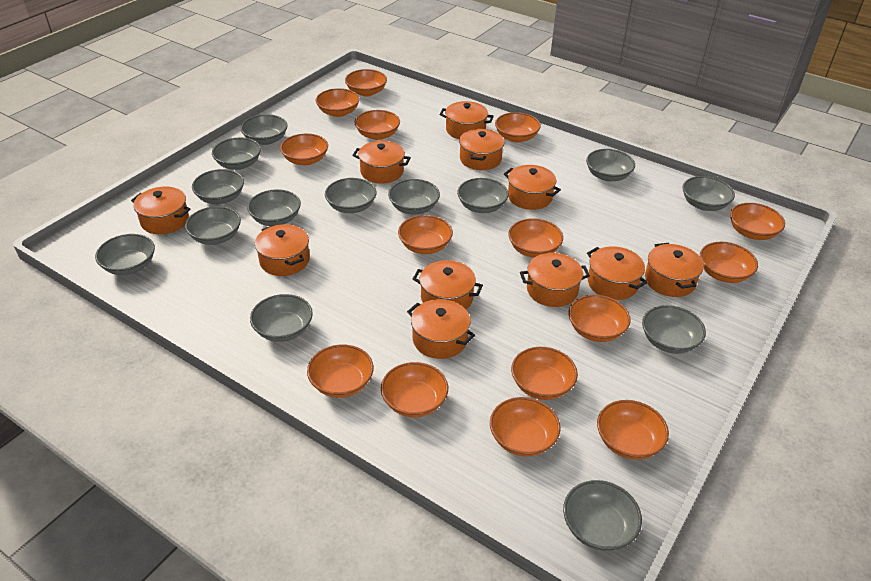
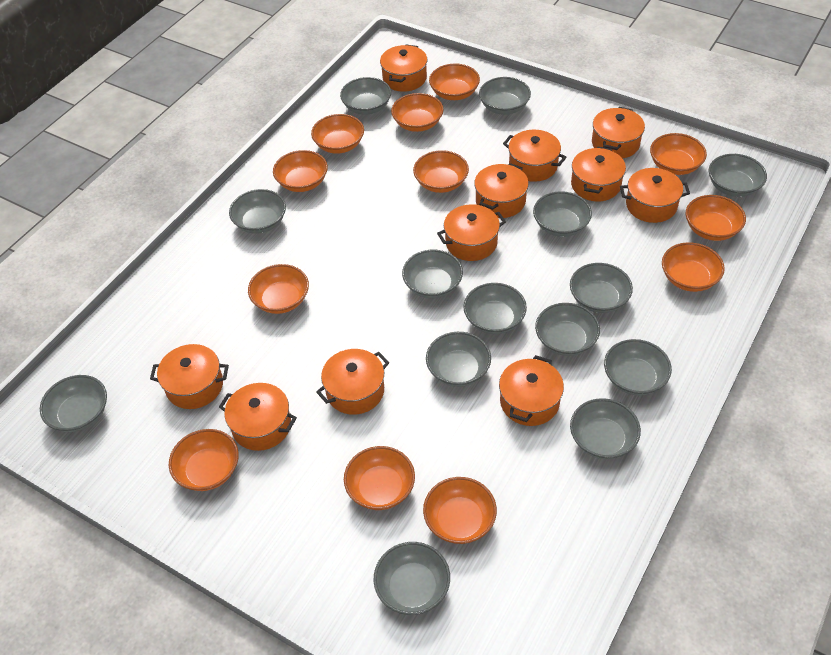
orange bowl: 15 -> 12

